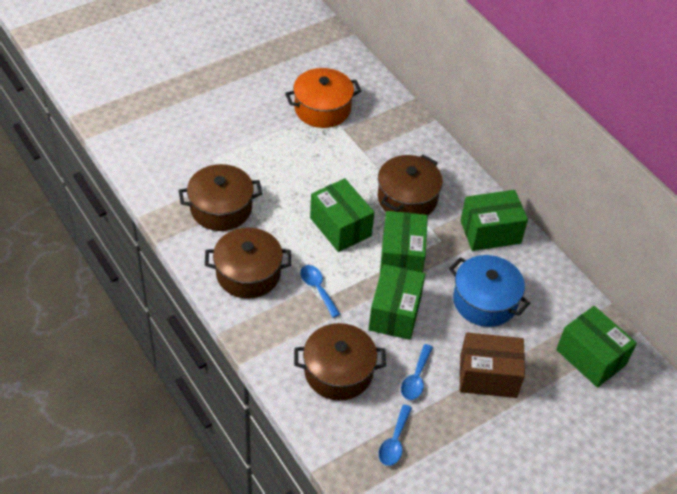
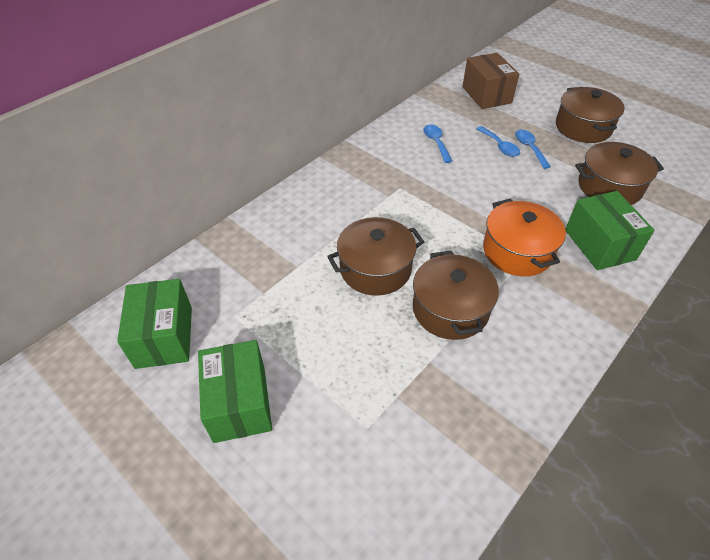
blue pot: 1 -> 0
green box: 5 -> 3

